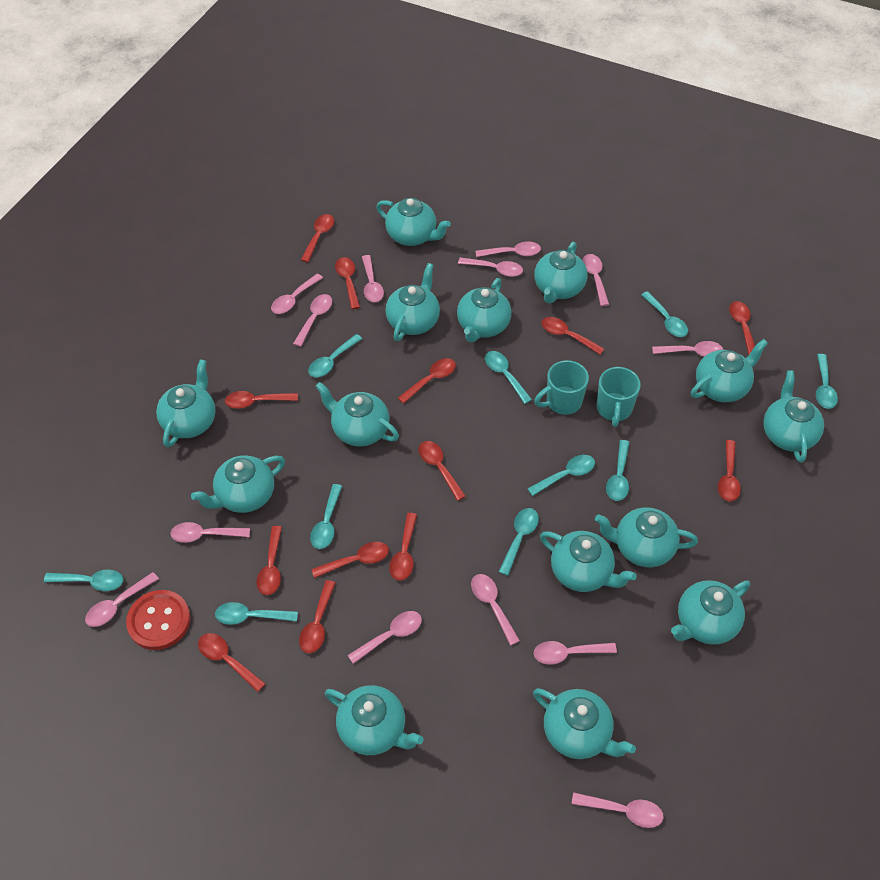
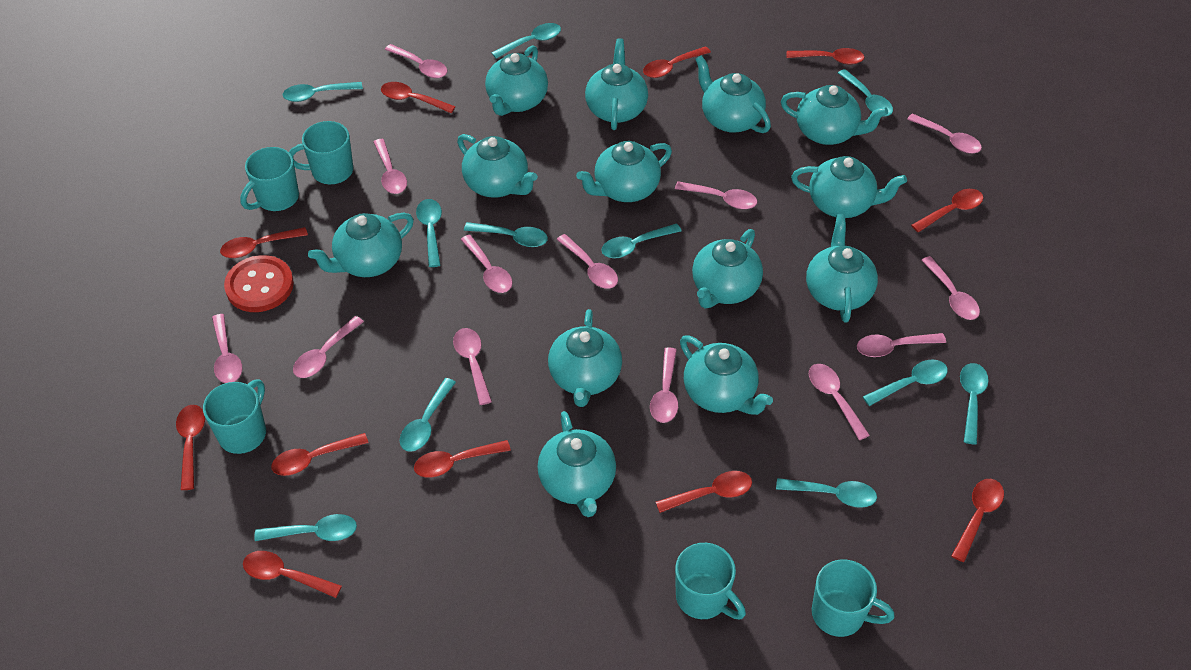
red spoon: 13 -> 11
turquoise mug: 2 -> 5
turquoise spoon: 10 -> 11
turquoise teapot: 14 -> 13

